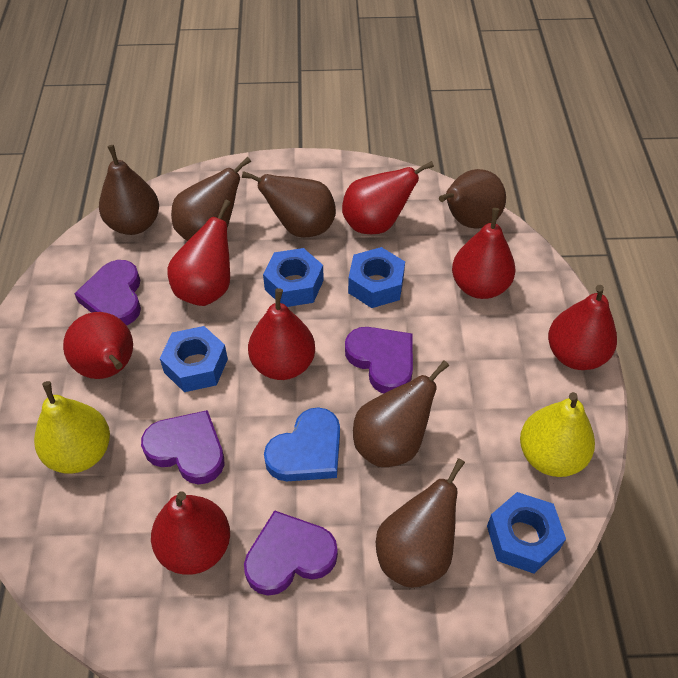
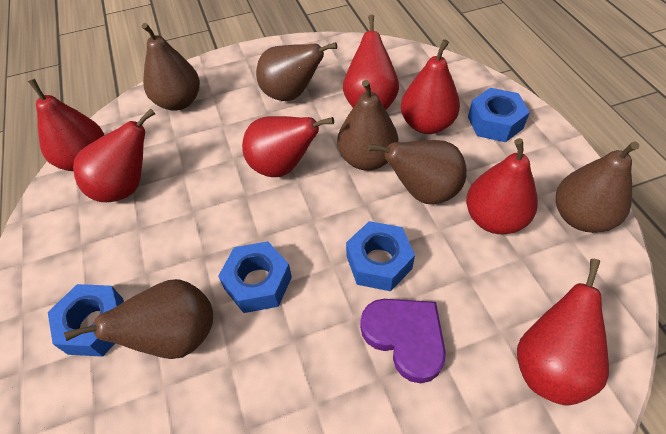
blue heart: 1 -> 0
purple heart: 4 -> 1
yellow pear: 2 -> 0

